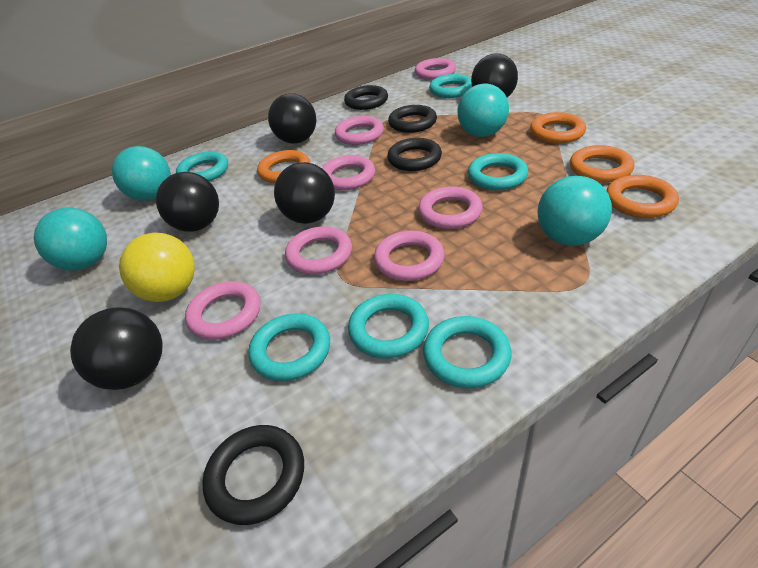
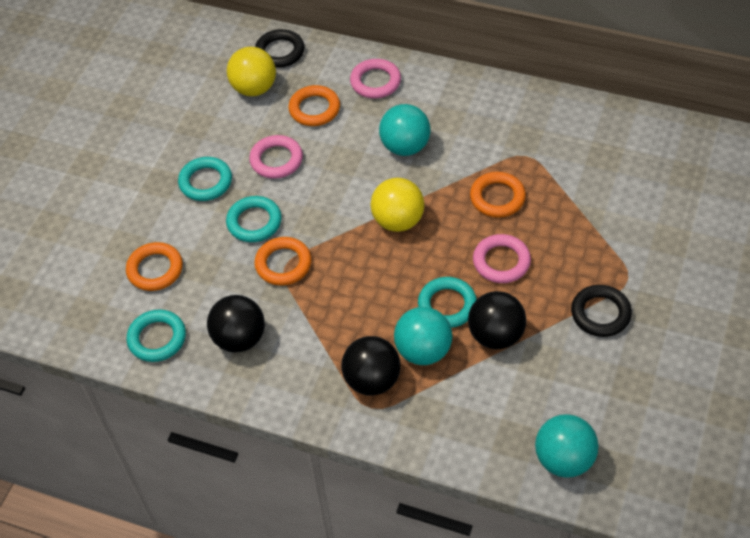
black ball: 5 -> 3
black ring: 4 -> 2
pink ring: 7 -> 3
turquoise ball: 4 -> 3
turquoise ring: 6 -> 4
yellow ball: 1 -> 2

